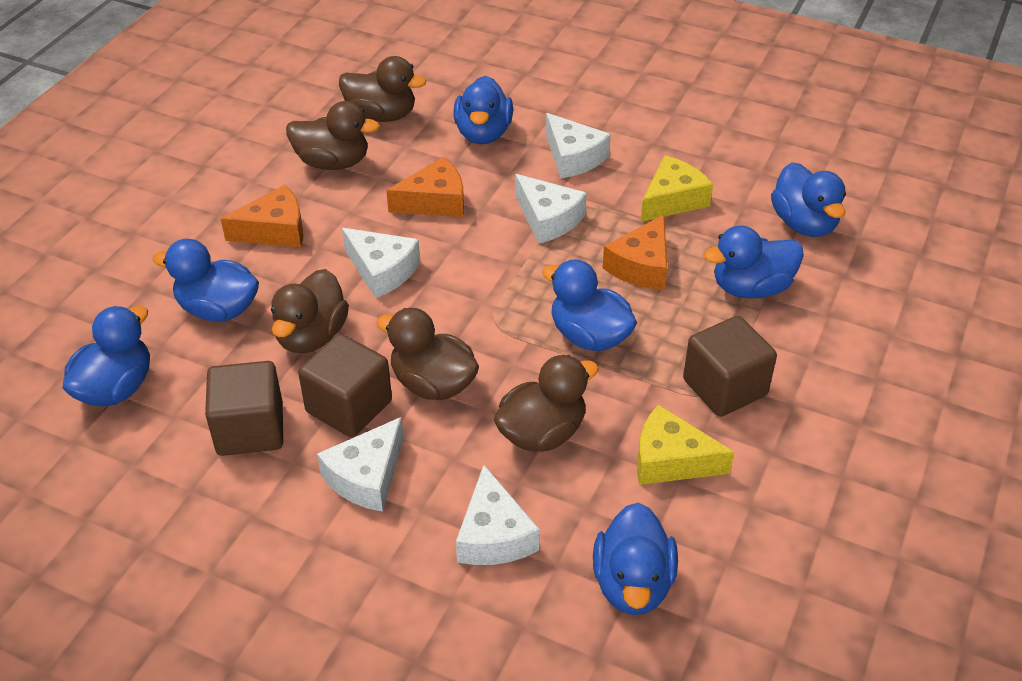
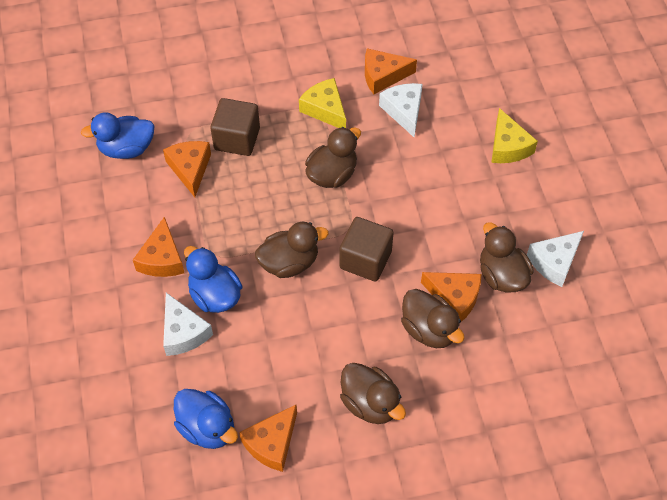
blue duck: 7 -> 3
brown cube: 3 -> 2
orange cheese: 3 -> 5
white cheese: 5 -> 3

